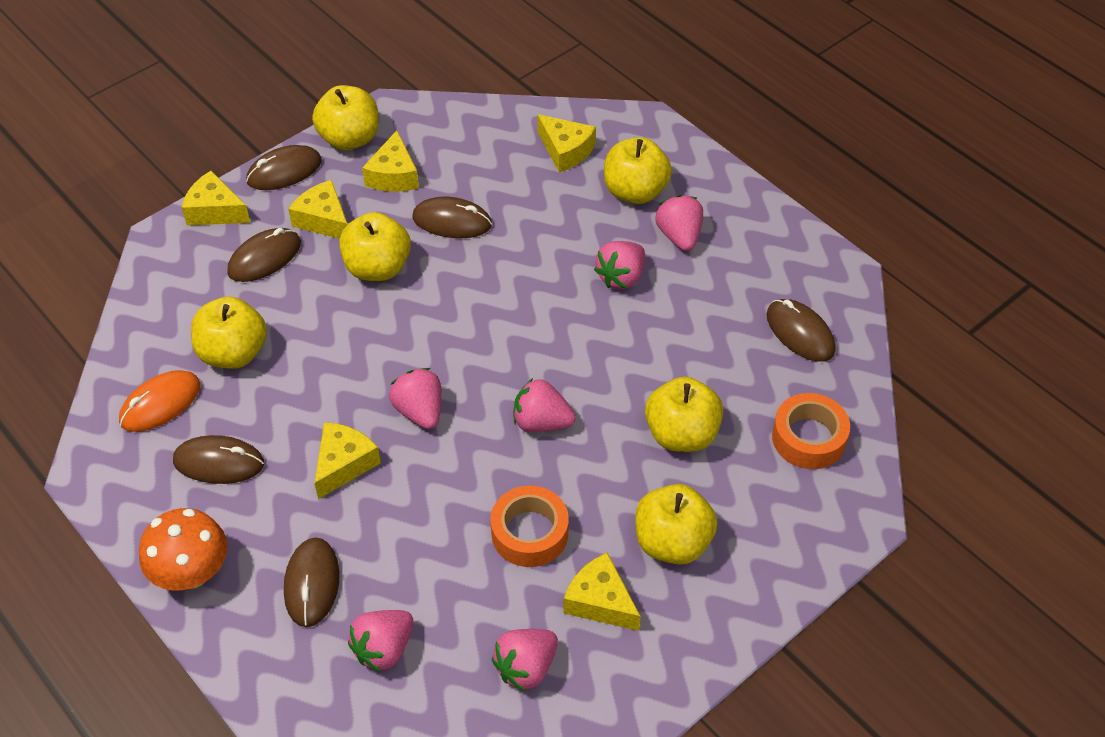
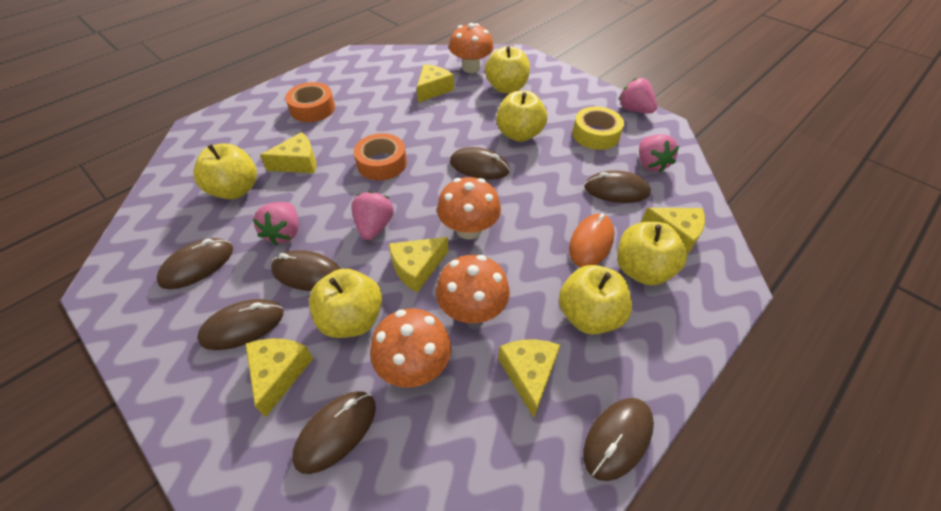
brown mouse: 6 -> 7
orange mushroom: 1 -> 4
pink strawberry: 6 -> 4
yellow tape: 0 -> 1

